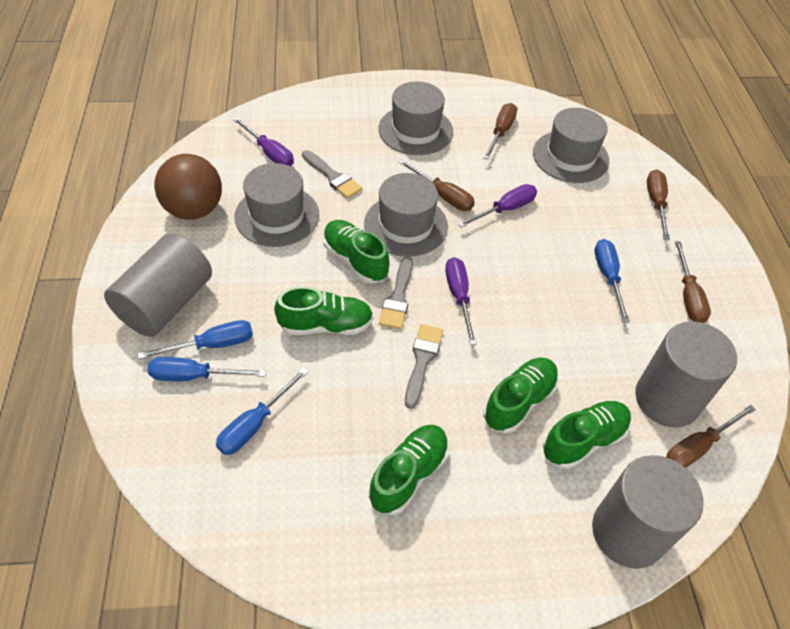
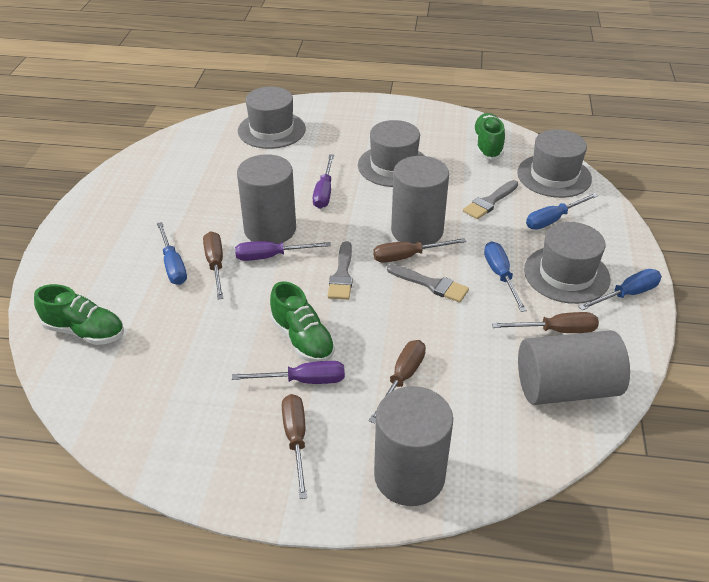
brown ball: 1 -> 0
green shoe: 5 -> 3
grey cylinder: 3 -> 4

